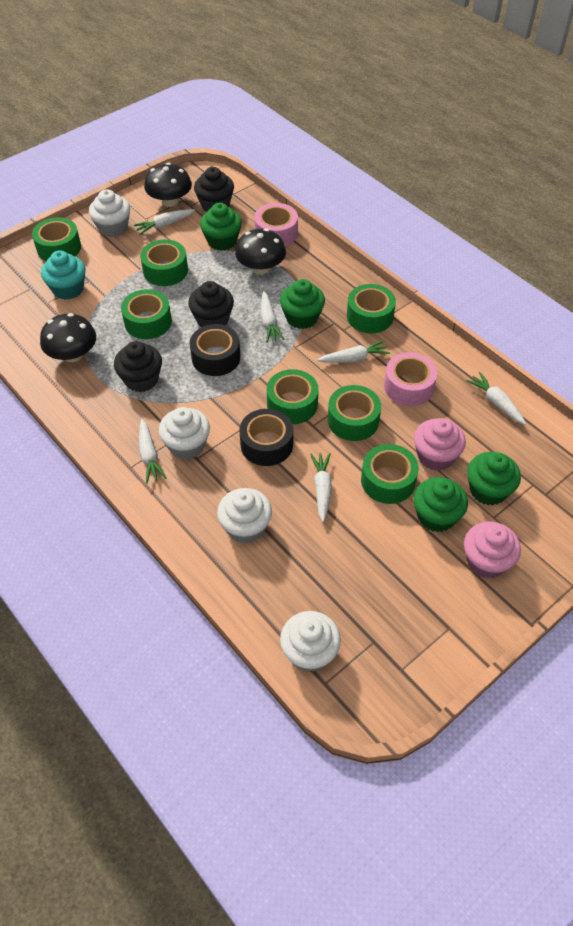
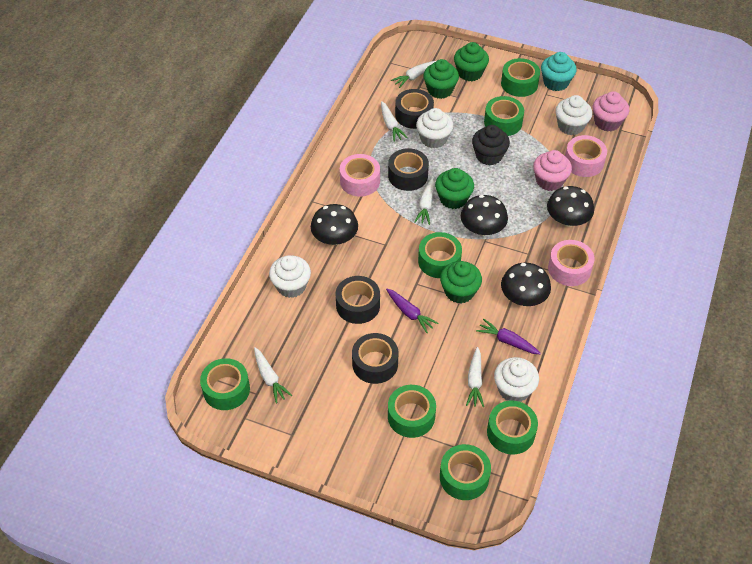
black cupcake: 3 -> 1
black mushroom: 3 -> 4
black tape: 2 -> 4
pink tape: 2 -> 3
purple carrot: 0 -> 2
white carrot: 6 -> 5

